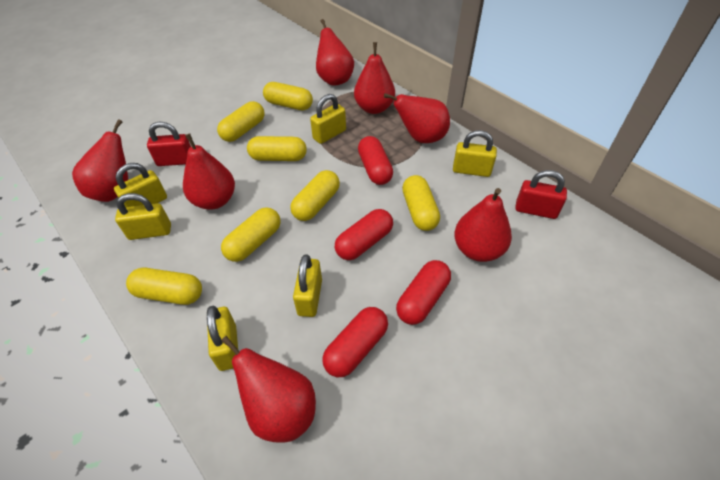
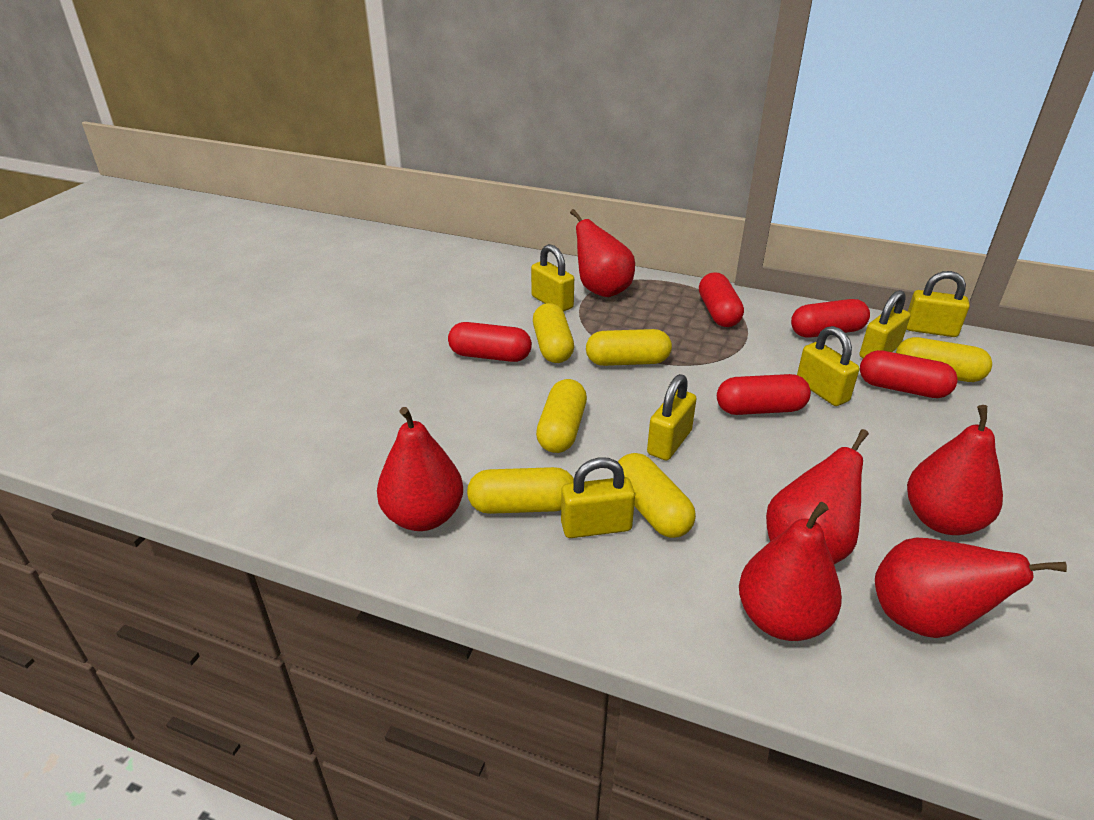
red capsule: 4 -> 5
red padlock: 2 -> 0
red pear: 7 -> 6
yellow capsule: 7 -> 6

